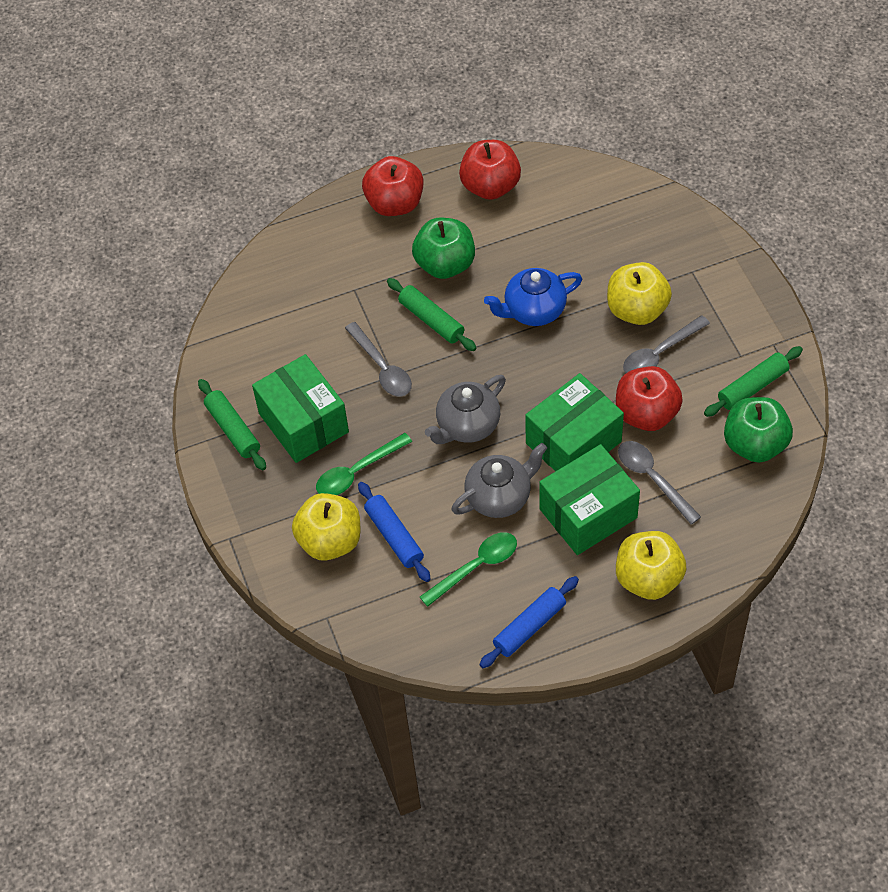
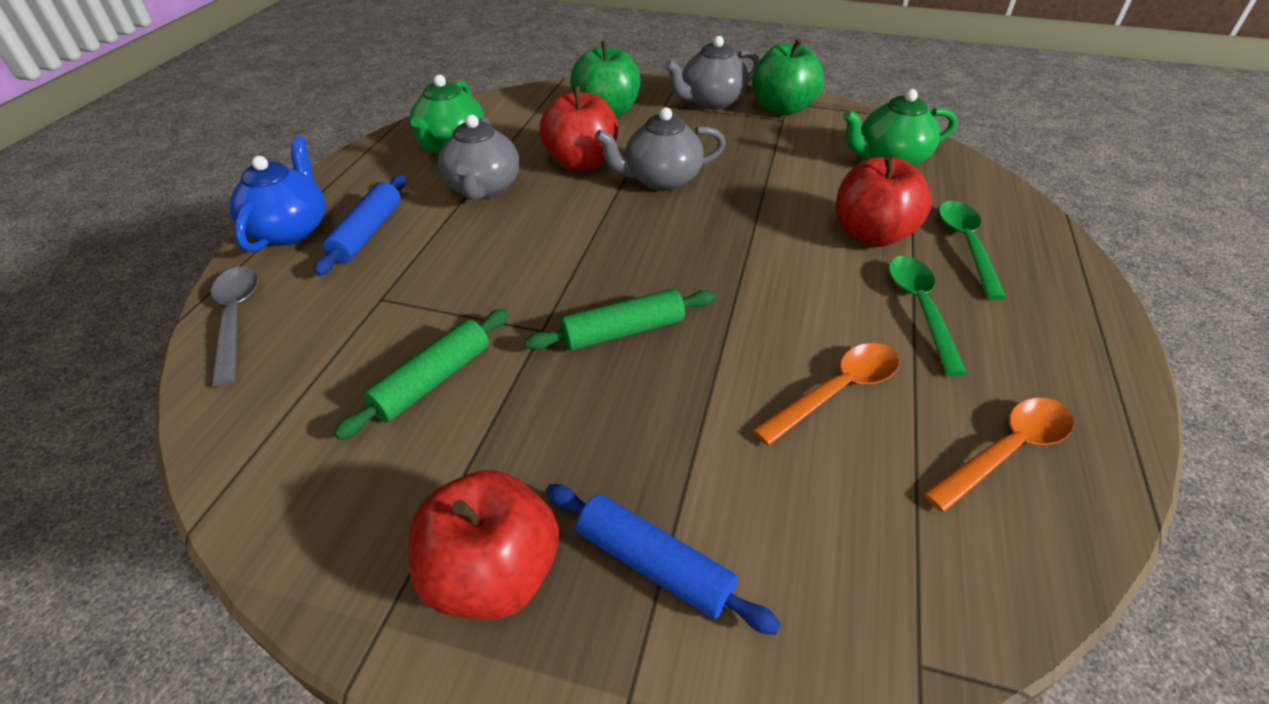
green box: 3 -> 0
green rolling pin: 3 -> 2
green teapot: 0 -> 2
grey spoon: 3 -> 1
grey teapot: 2 -> 3
orange spoon: 0 -> 2
yellow apple: 3 -> 0

